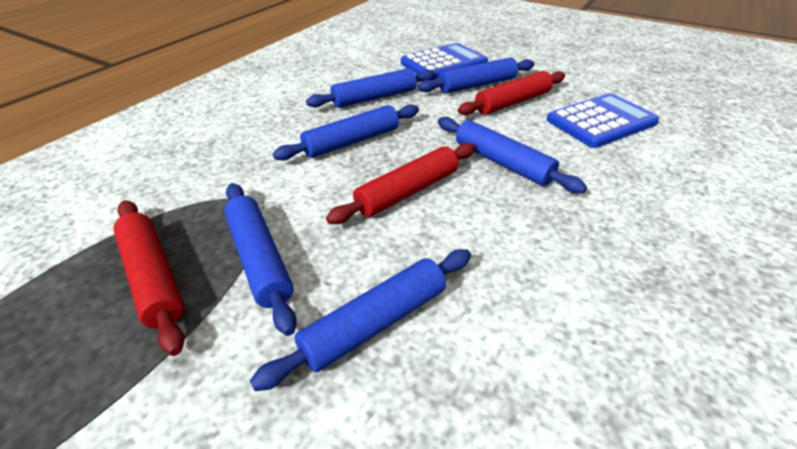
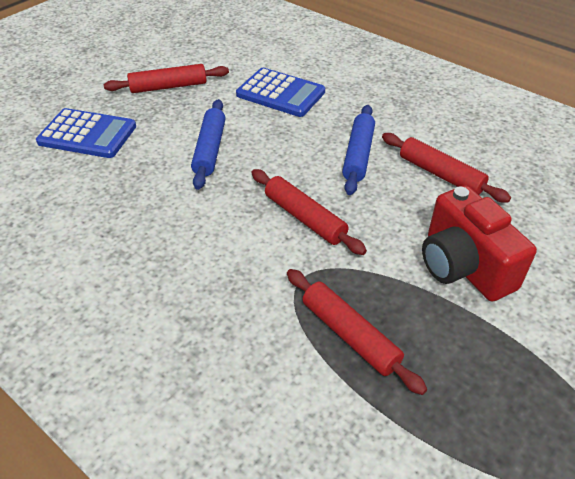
blue rolling pin: 6 -> 2
red camera: 0 -> 1
red rolling pin: 3 -> 4

